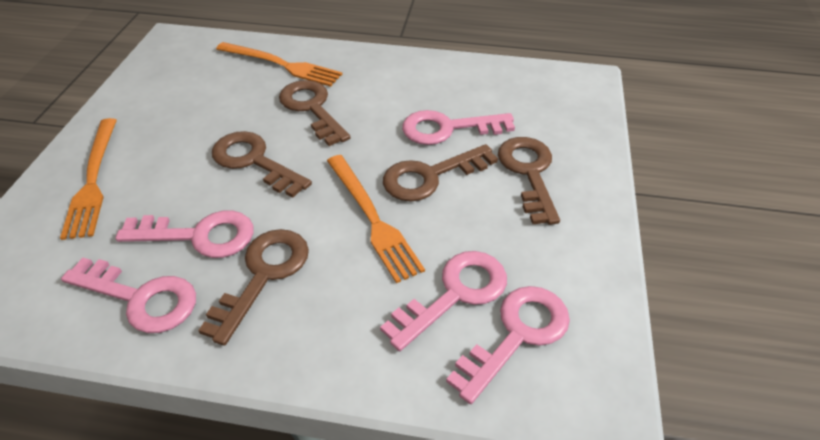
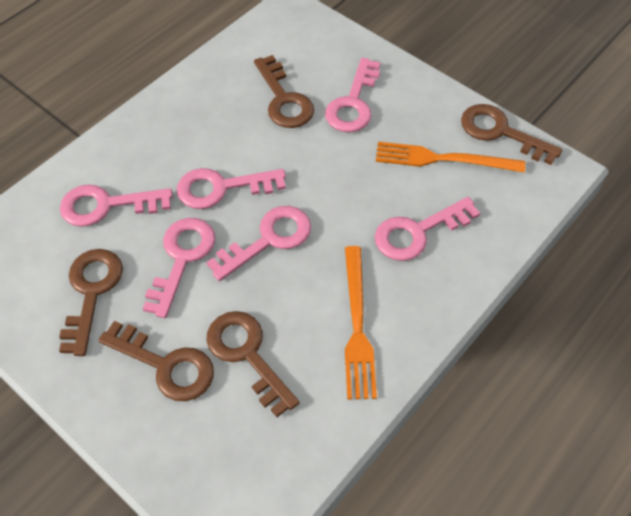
orange fork: 3 -> 2
pink key: 5 -> 6

